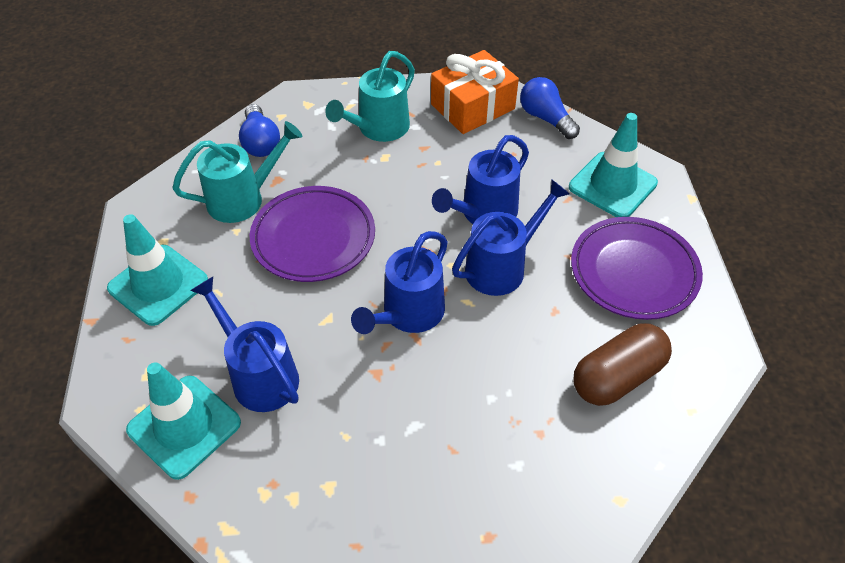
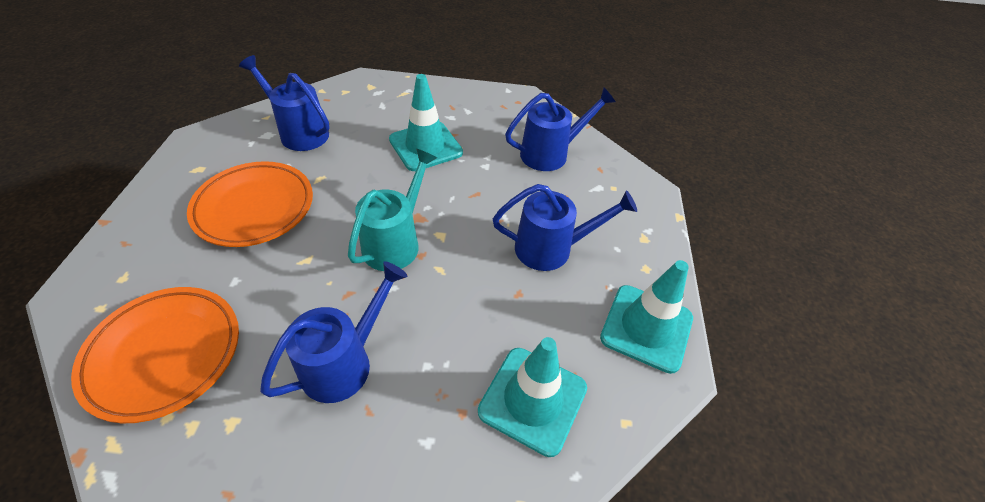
blue light bulb: 2 -> 0
brown capsule: 1 -> 0
orange gift: 1 -> 0
orange plate: 0 -> 2
purple plate: 2 -> 0
turquoise watering can: 2 -> 1

